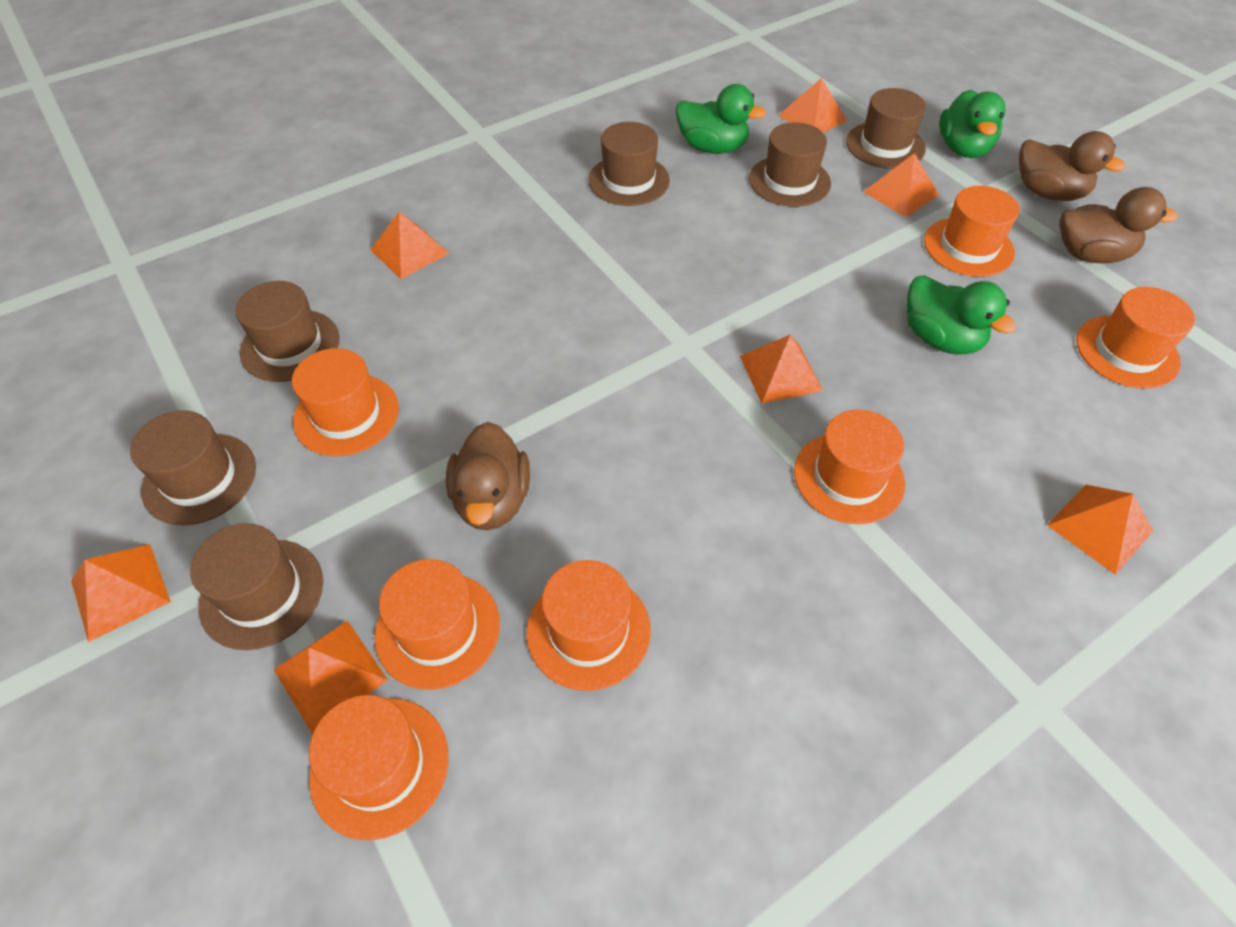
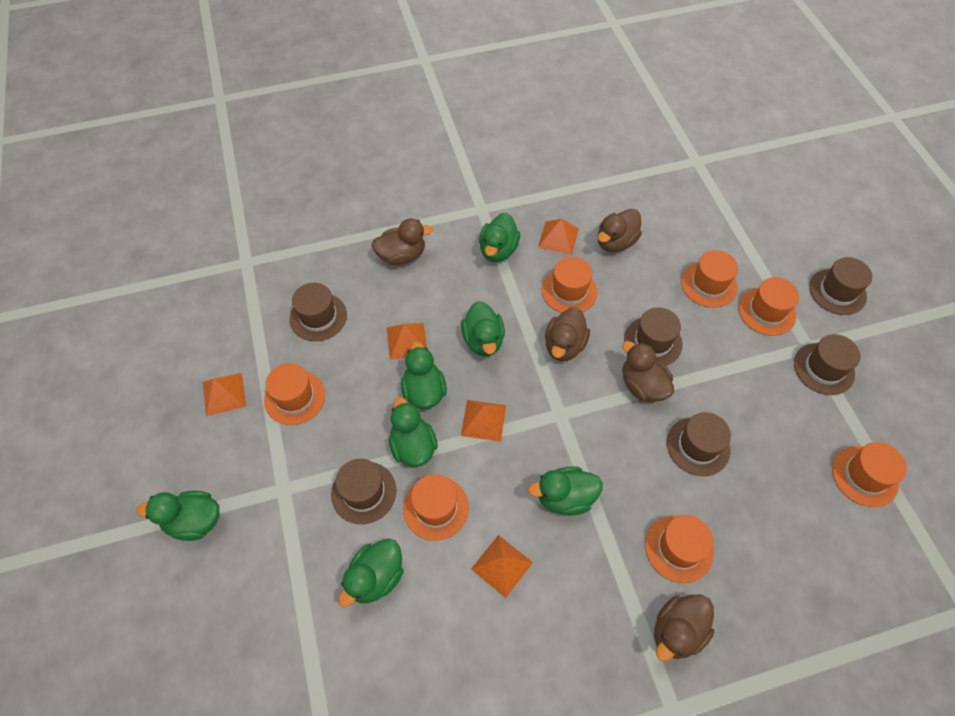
brown duck: 3 -> 5
green duck: 3 -> 7
orange pyramid: 7 -> 5

